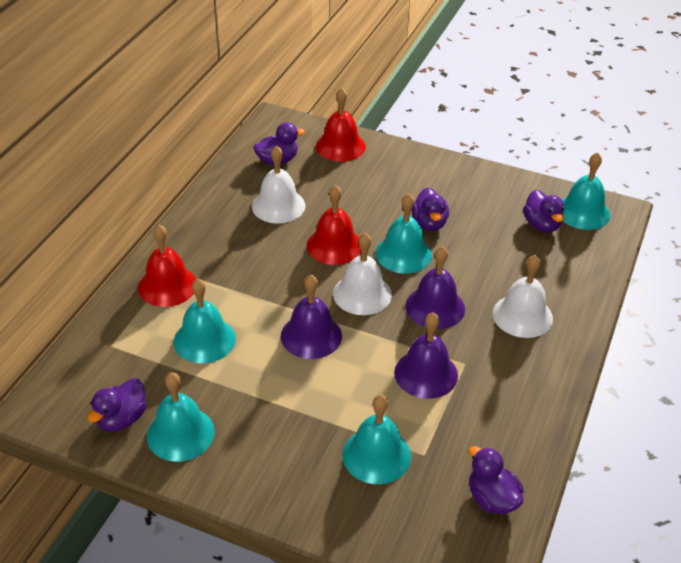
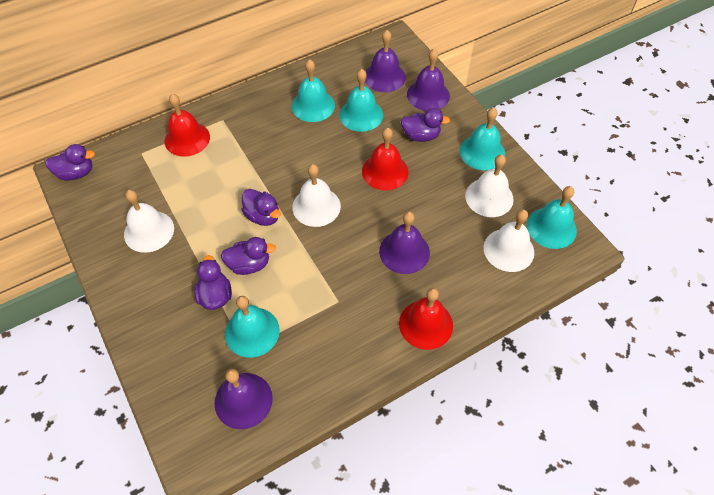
purple bell: 3 -> 4
white bell: 3 -> 4

